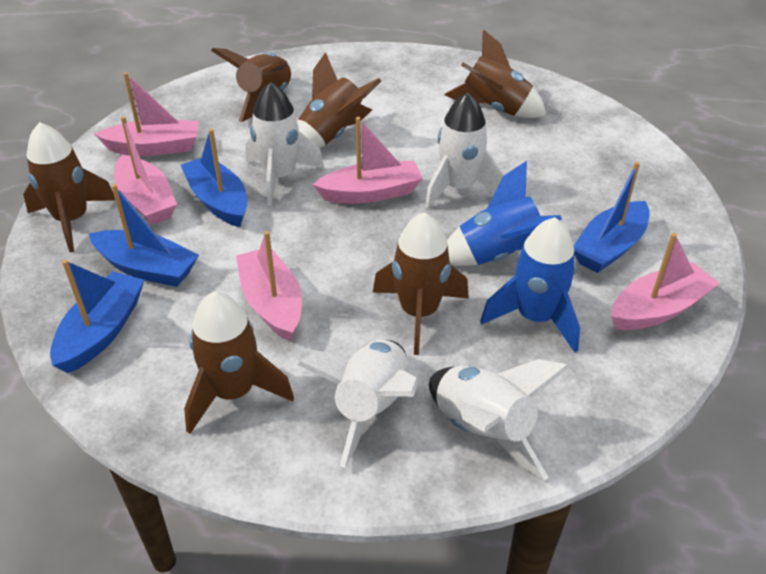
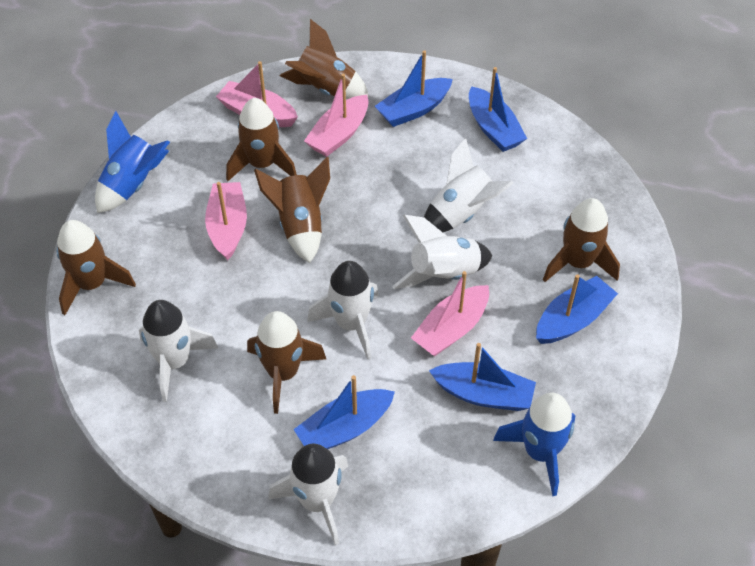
blue boat: 4 -> 5
pink boat: 5 -> 4
white rocket: 4 -> 5

